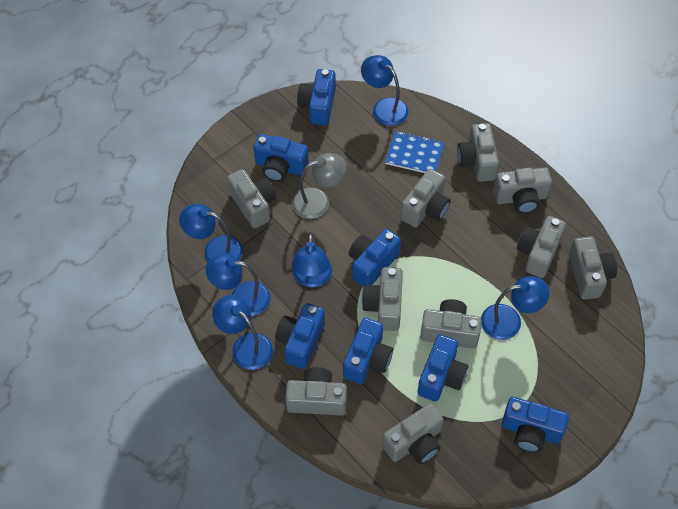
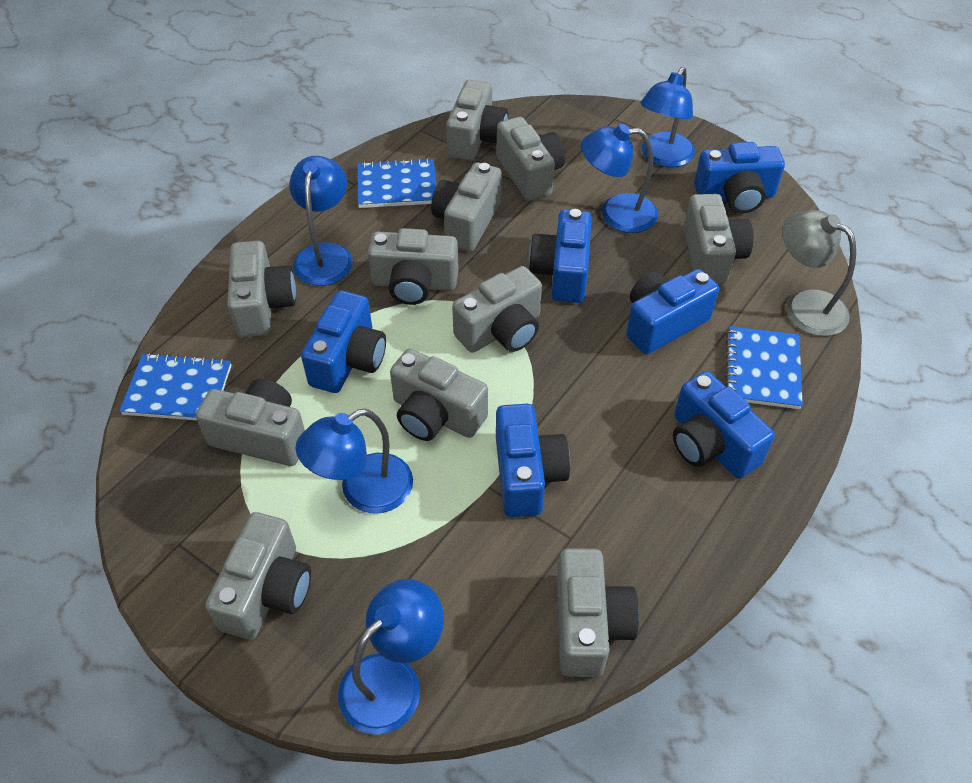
blue camera: 7 -> 6
blue lamp: 6 -> 5
blue notebook: 1 -> 3
grey camera: 10 -> 11

